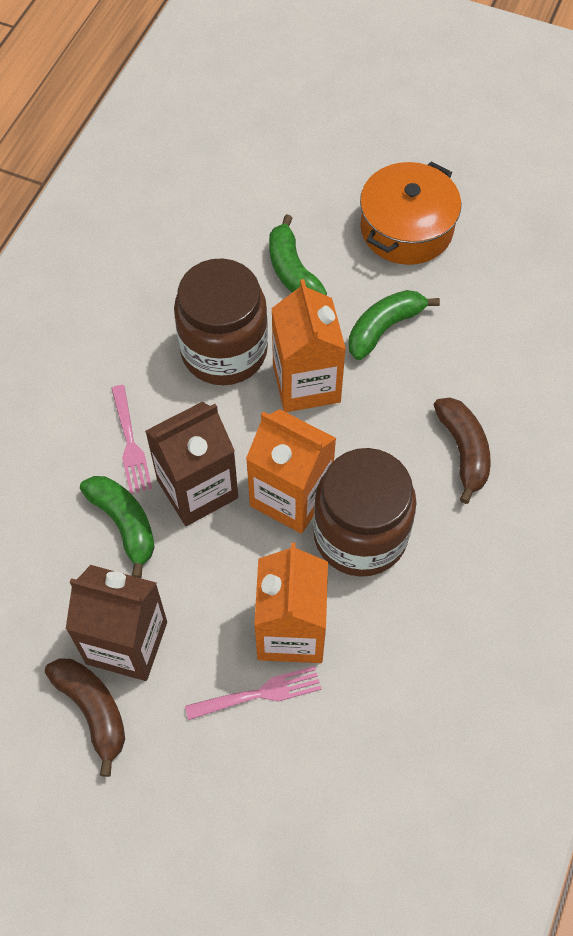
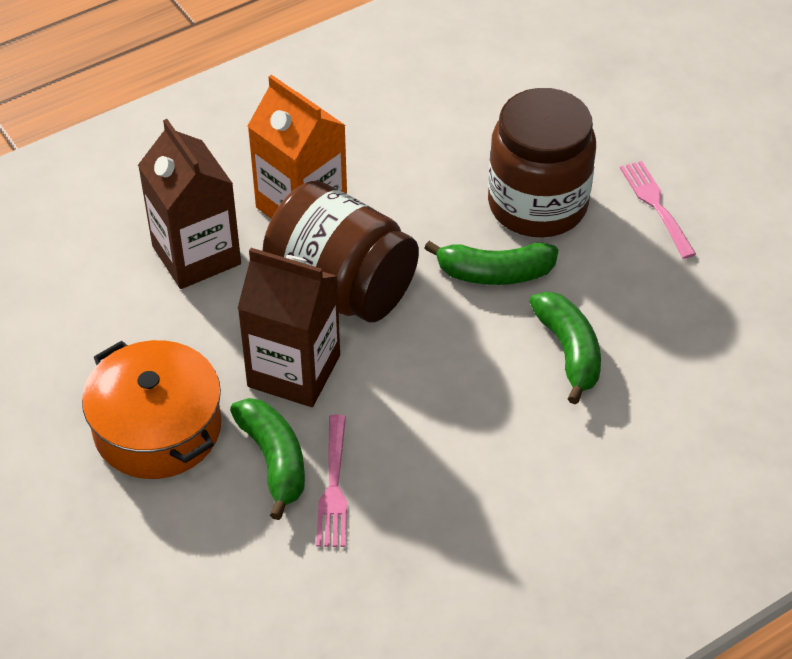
brown banana: 2 -> 0
orange carton: 3 -> 1

